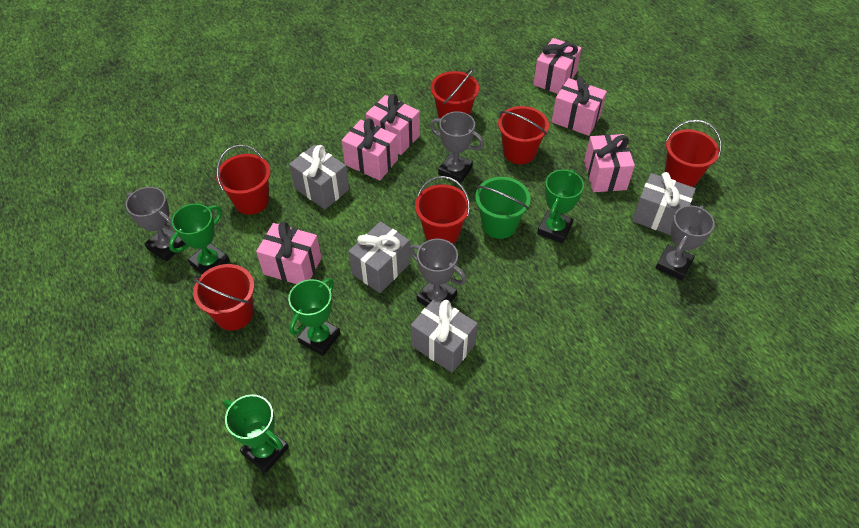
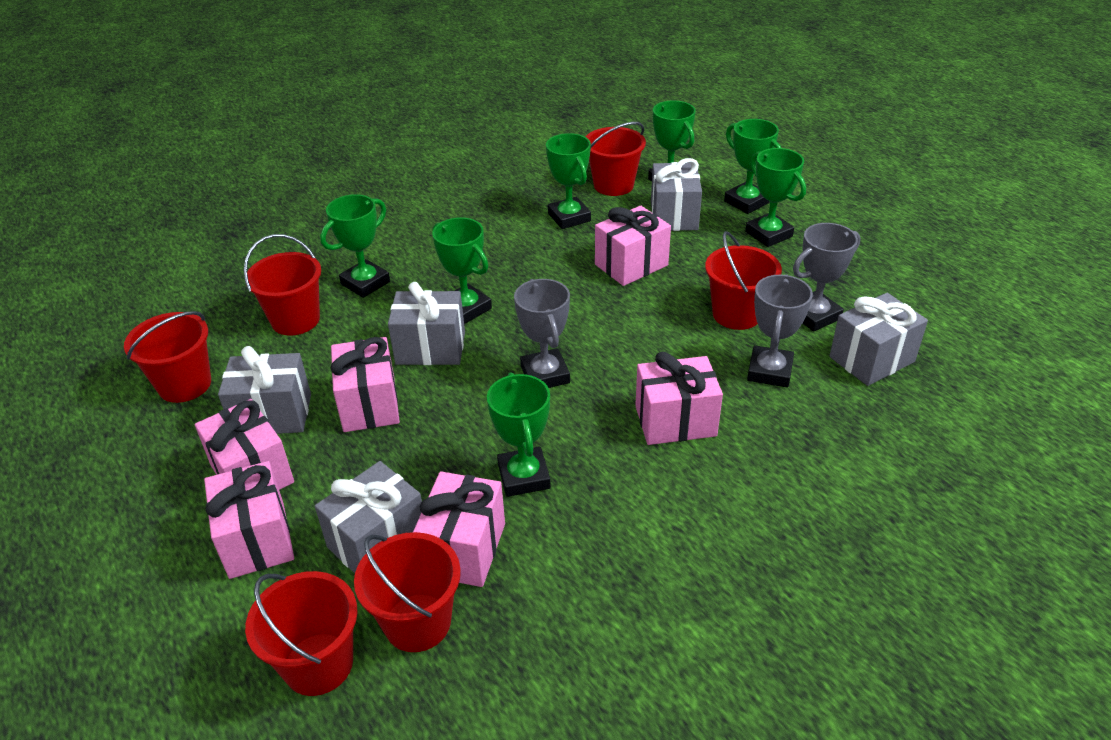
green bucket: 1 -> 0
green trophy: 4 -> 7
grey gift: 4 -> 5
grey trophy: 4 -> 3

